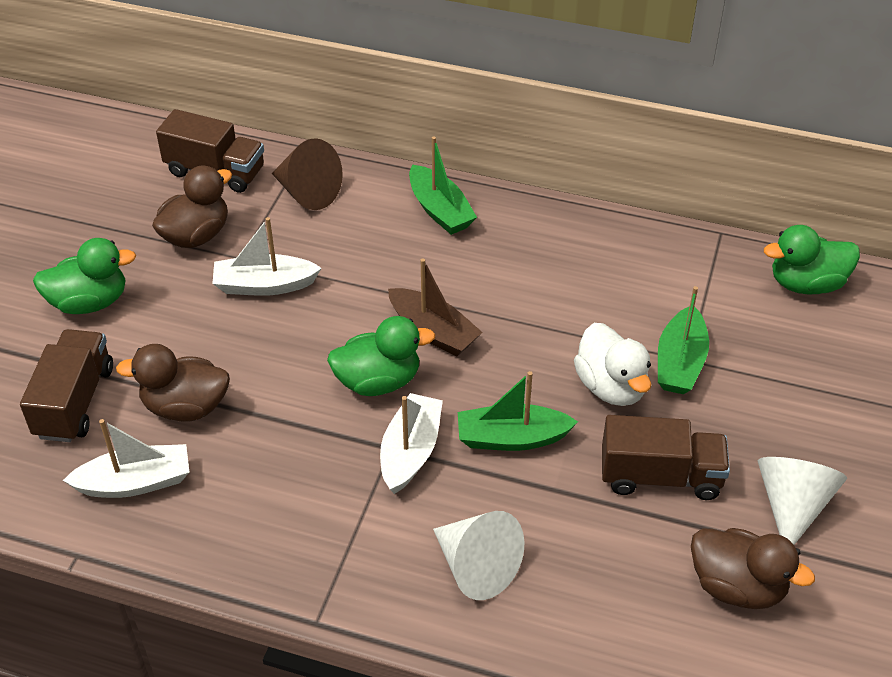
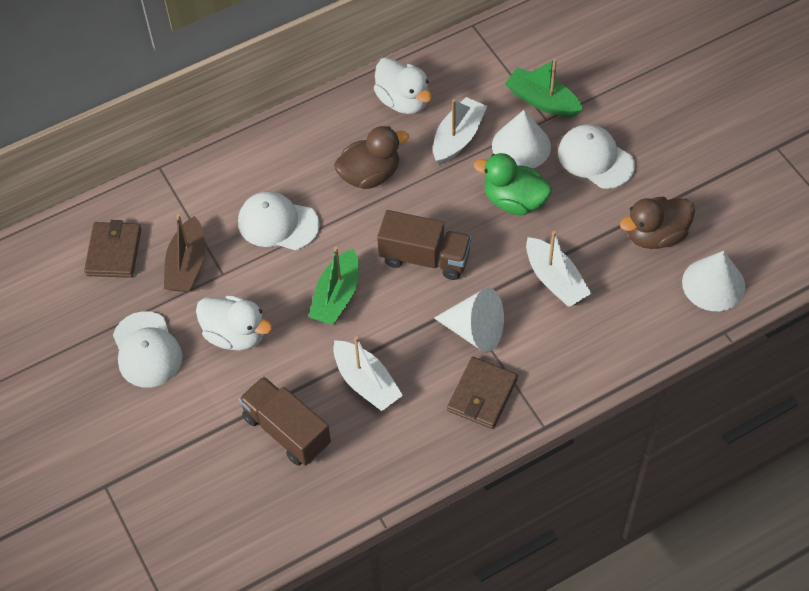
brown cone: 1 -> 0
brown duck: 3 -> 2
brown truck: 3 -> 2
brown wallet: 0 -> 2
green boat: 3 -> 2
green duck: 3 -> 1
white cap: 0 -> 3
white cone: 2 -> 3
white duck: 1 -> 2

